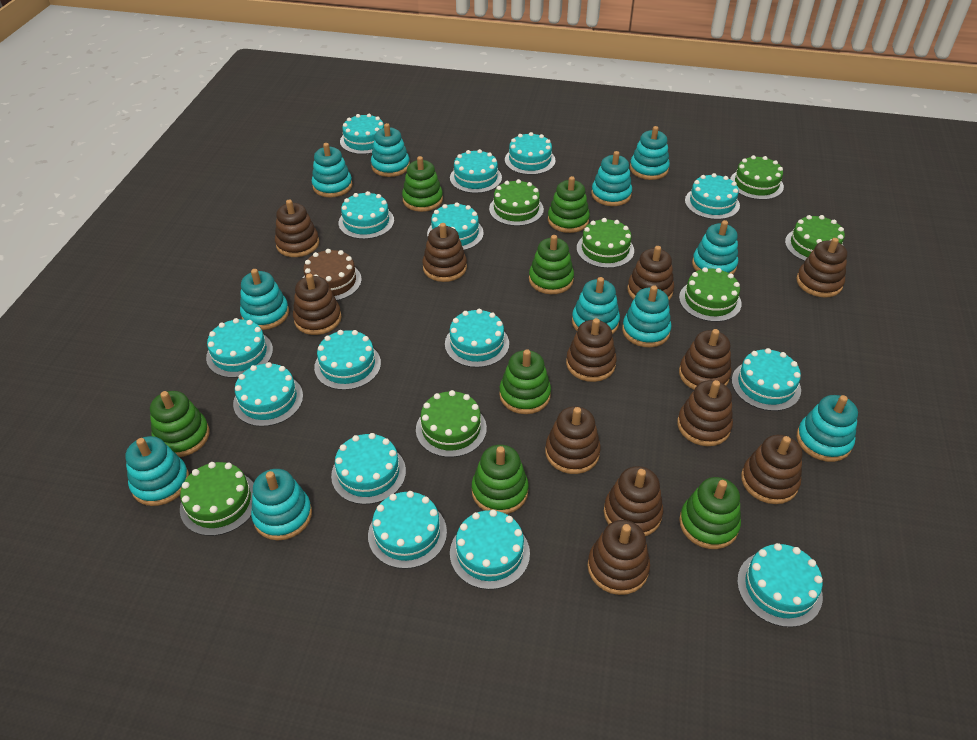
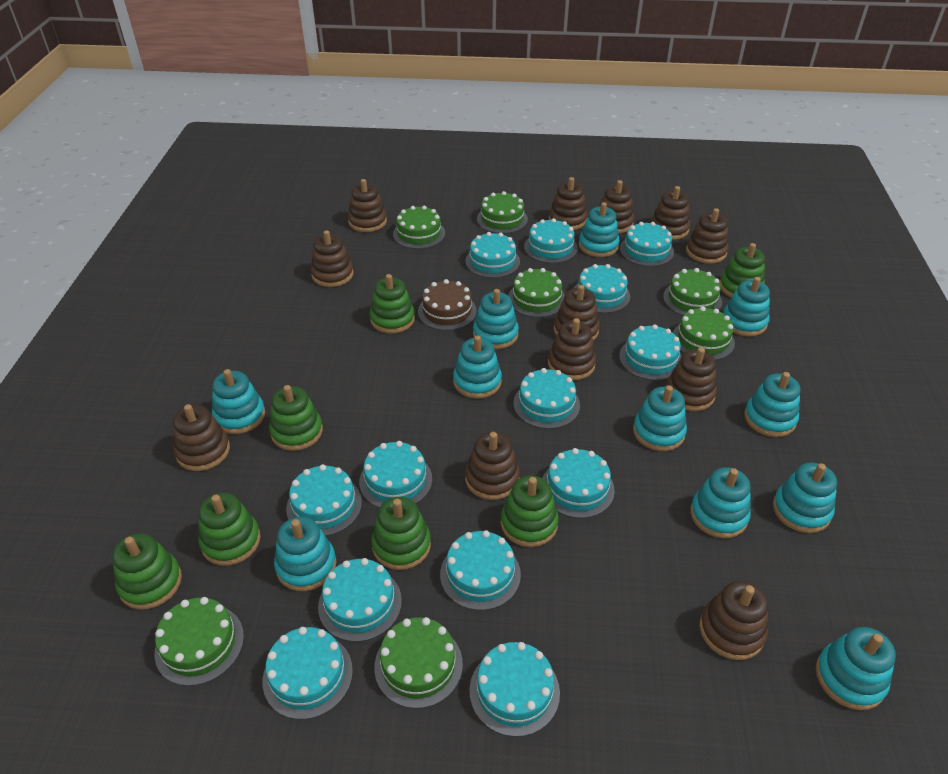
turquoise cake: 15 -> 13

